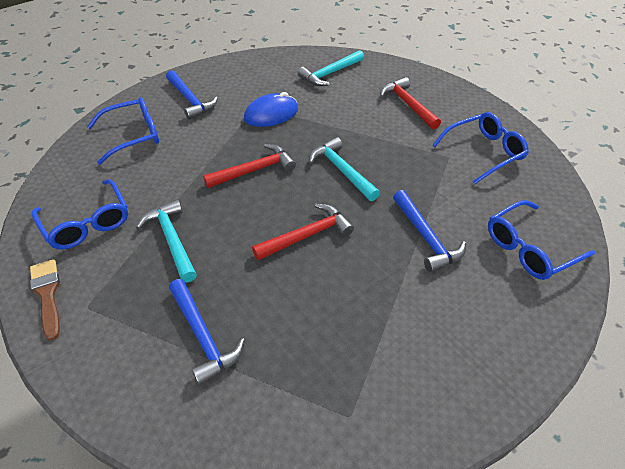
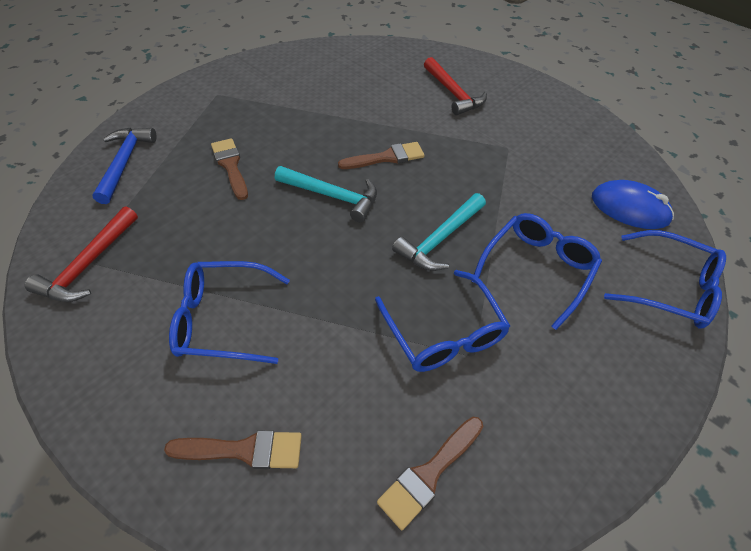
blue hammer: 3 -> 1
brown brush: 1 -> 4
red hammer: 3 -> 2
turquoise hammer: 3 -> 2

